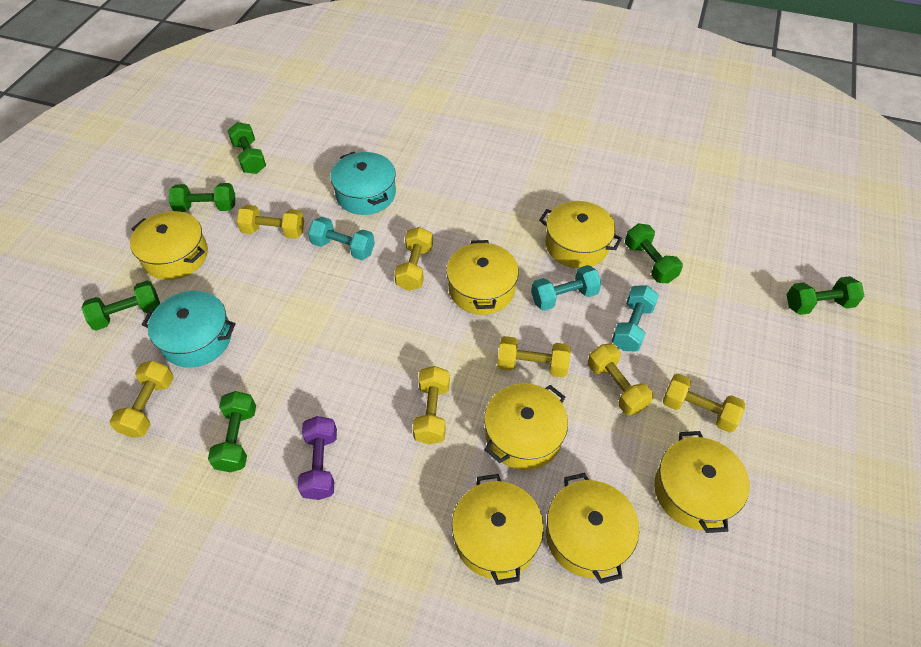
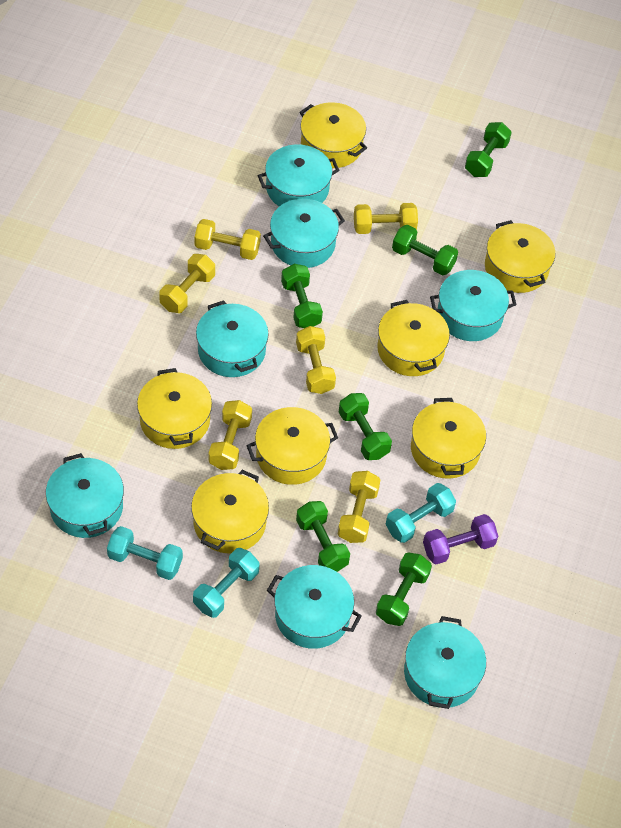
turquoise pot: 2 -> 7
yellow dumbbell: 7 -> 6

